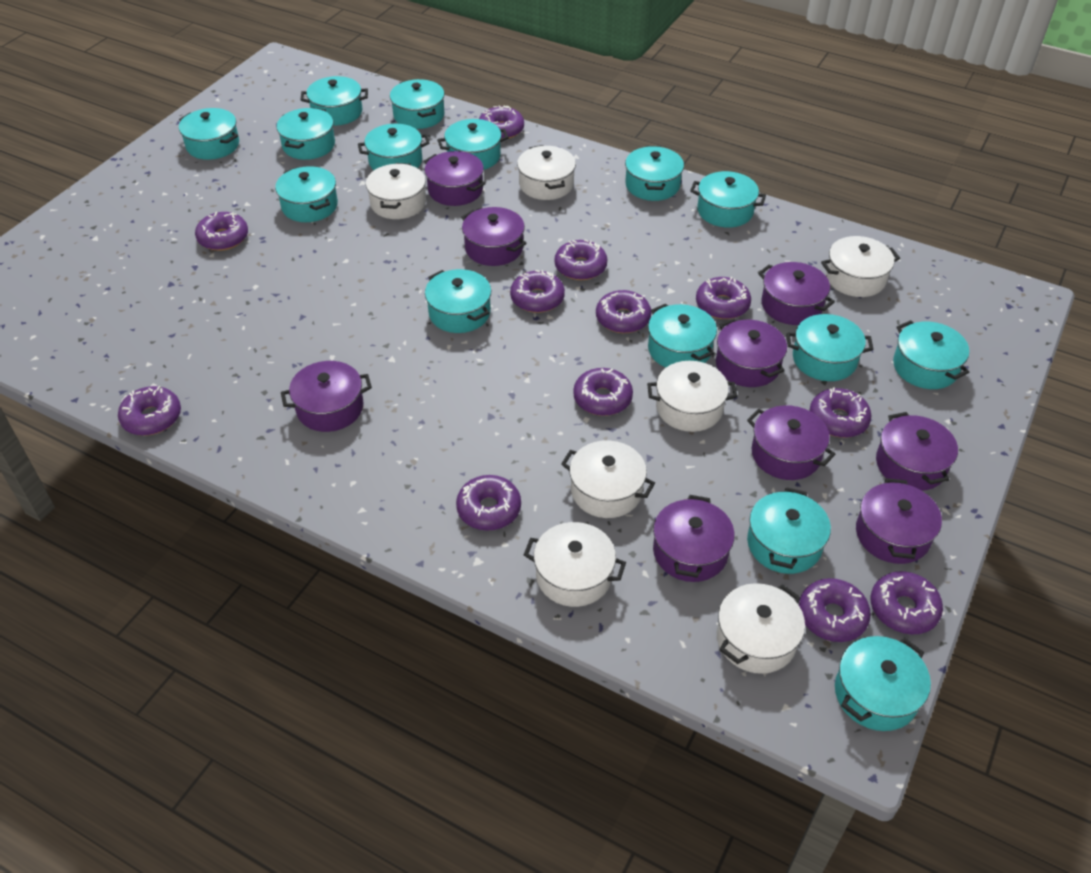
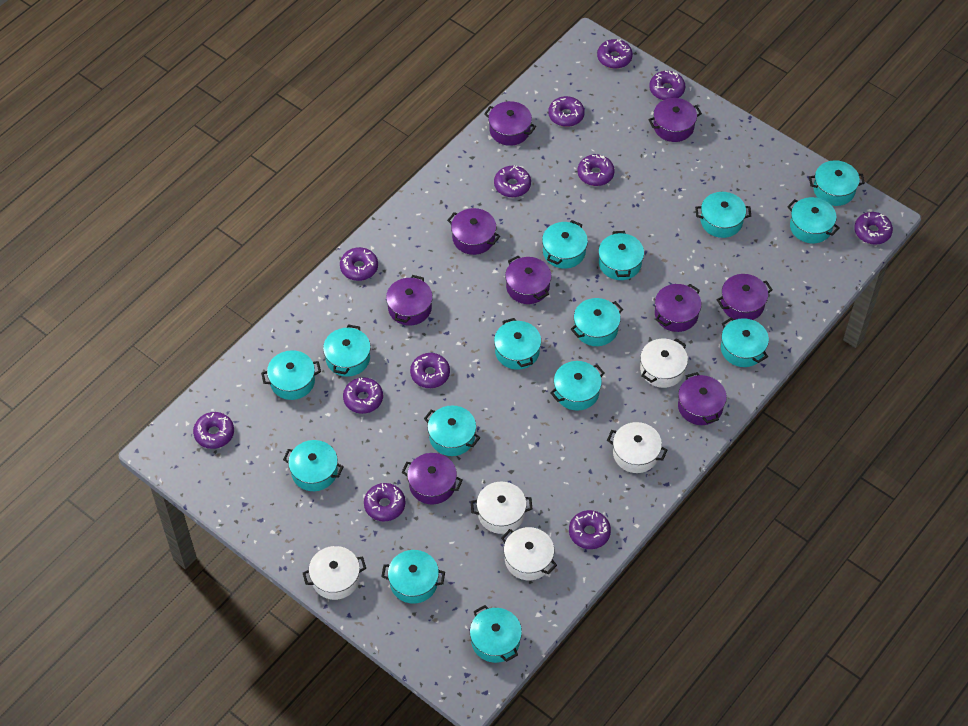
white pot: 7 -> 5

